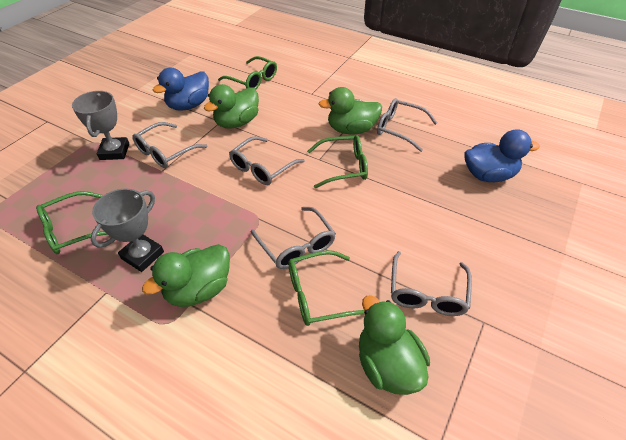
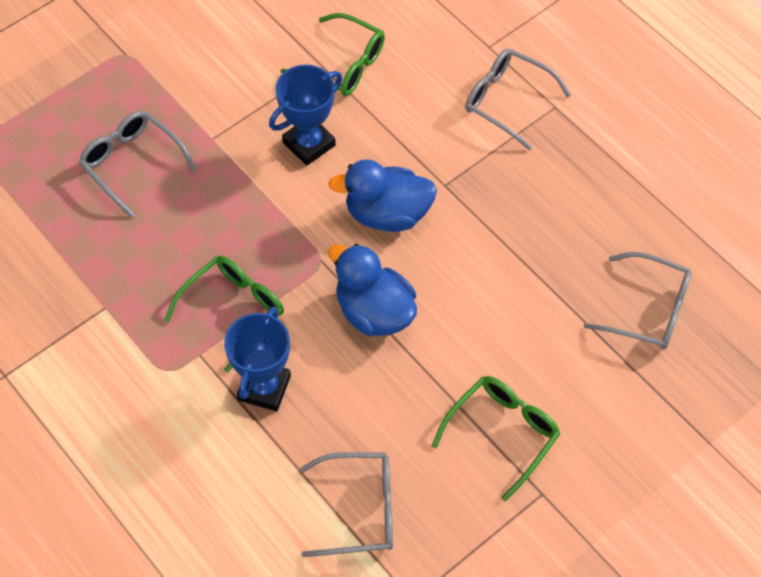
blue trophy: 0 -> 2
green duck: 4 -> 0
green glasses: 4 -> 3
grey glasses: 5 -> 4
grey trophy: 2 -> 0

